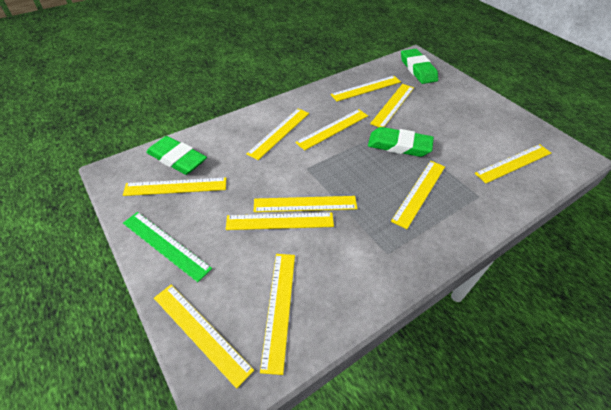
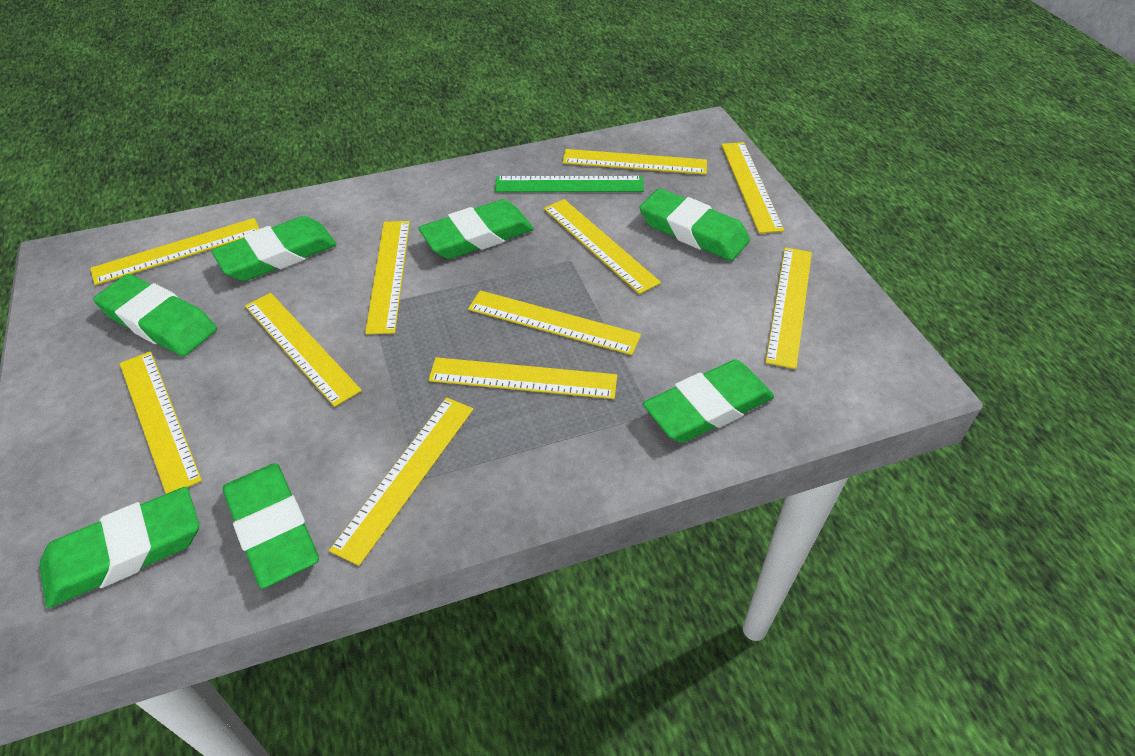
green eraser: 3 -> 7

